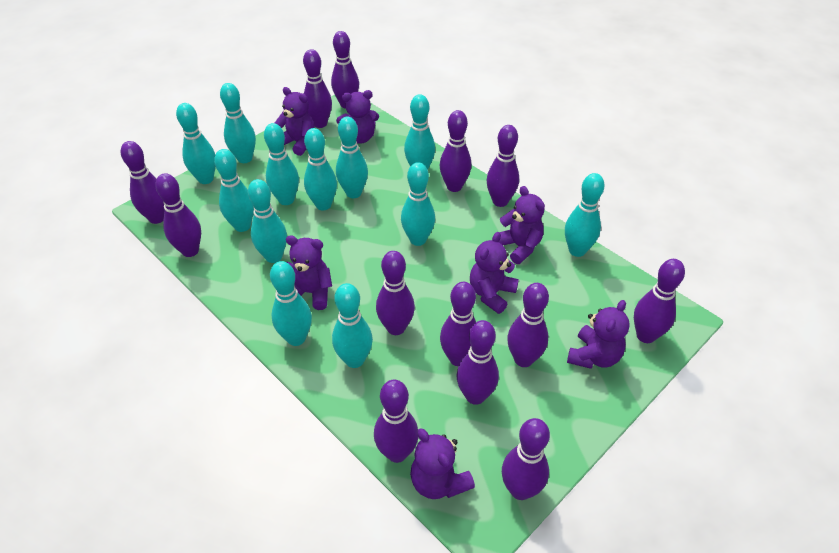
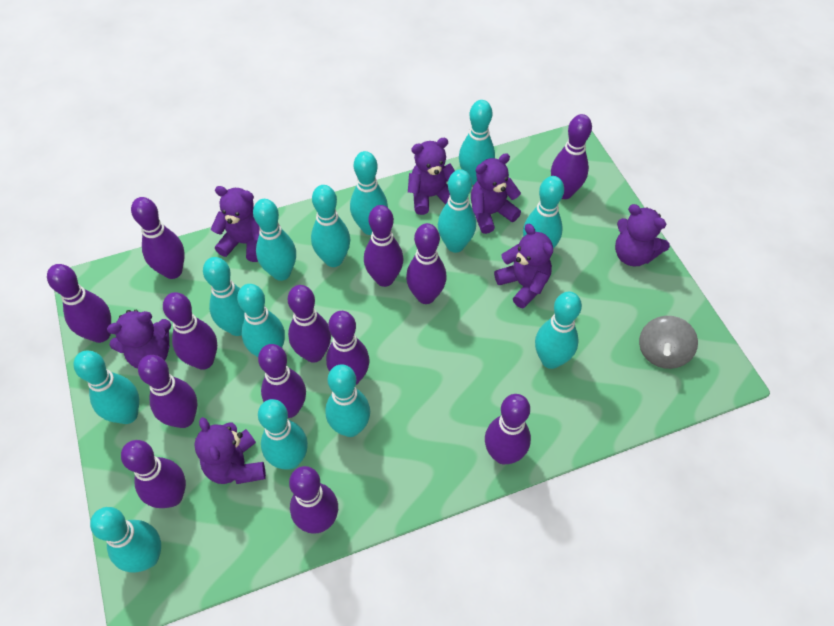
grey spinning top: 0 -> 1
turquoise bowling pin: 12 -> 13

